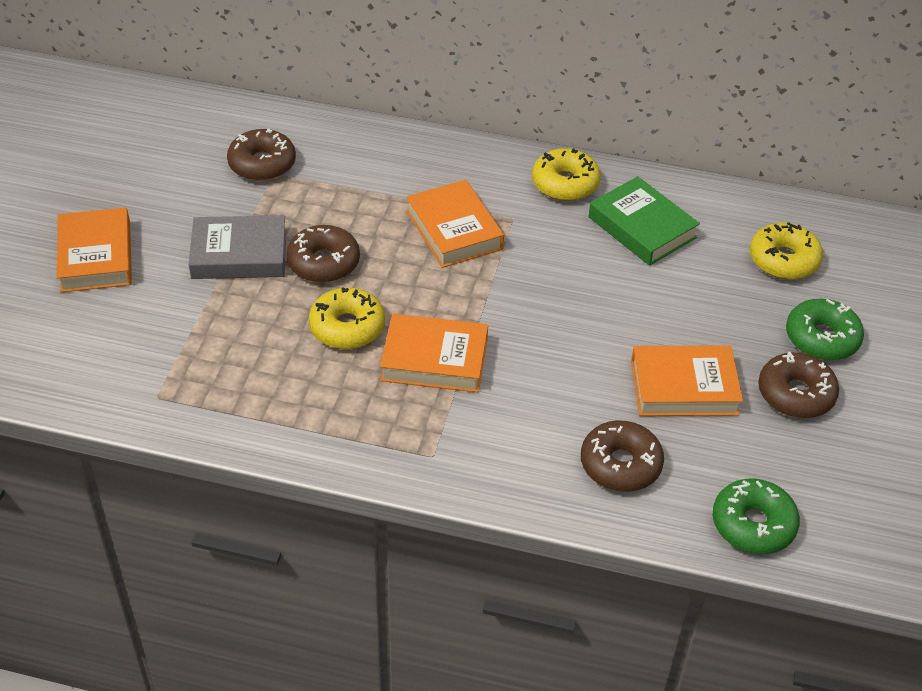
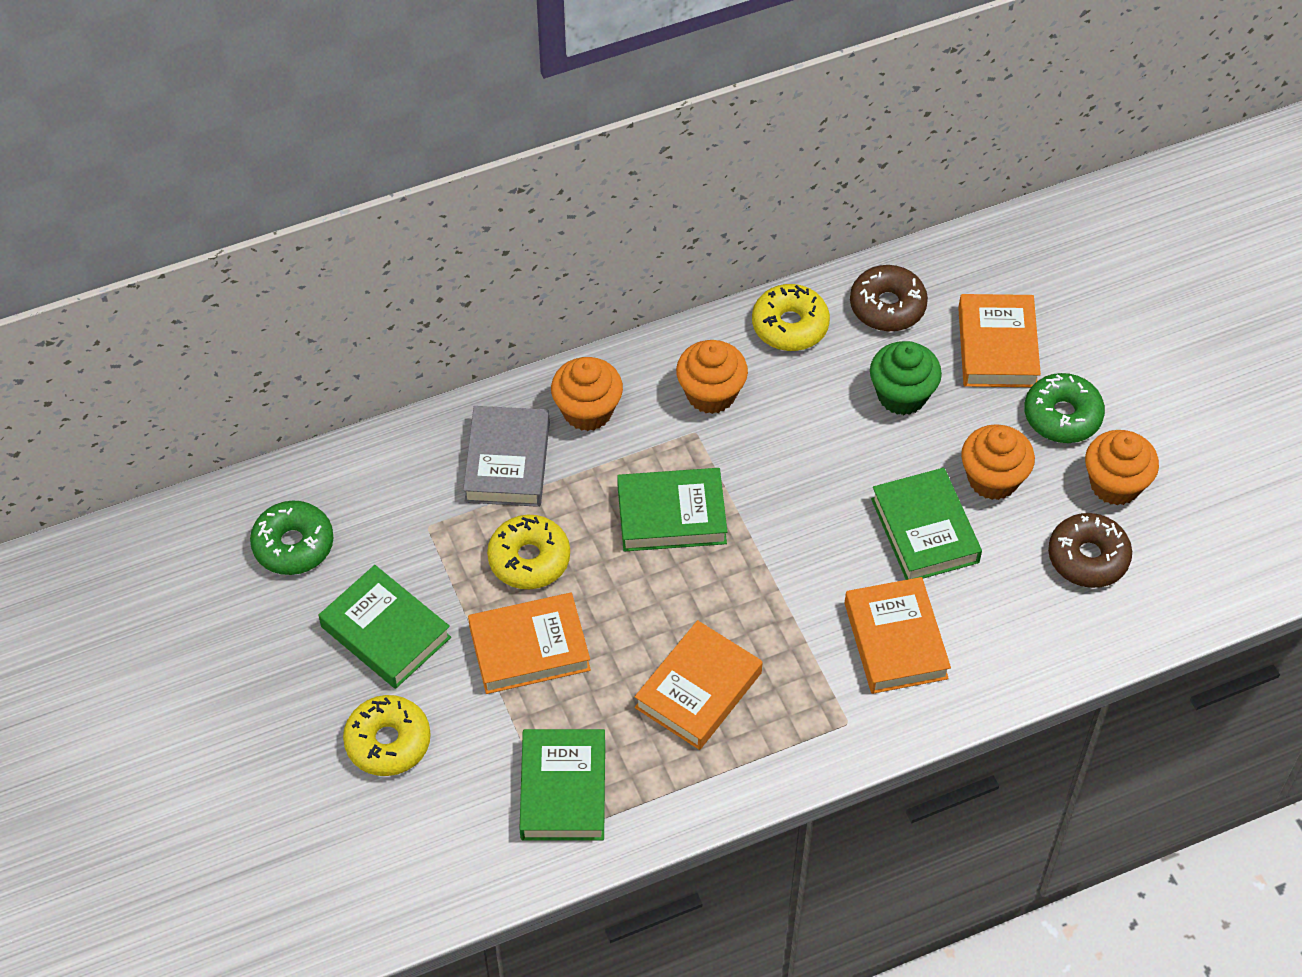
brown donut: 4 -> 2
green book: 1 -> 4
green cupcake: 0 -> 1
orange cupcake: 0 -> 4

